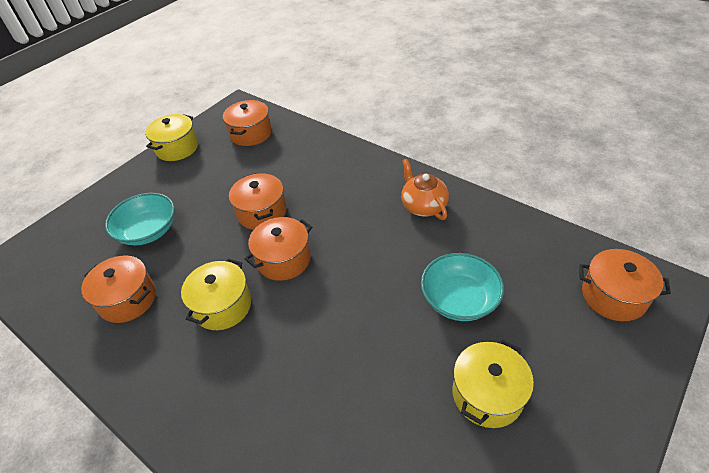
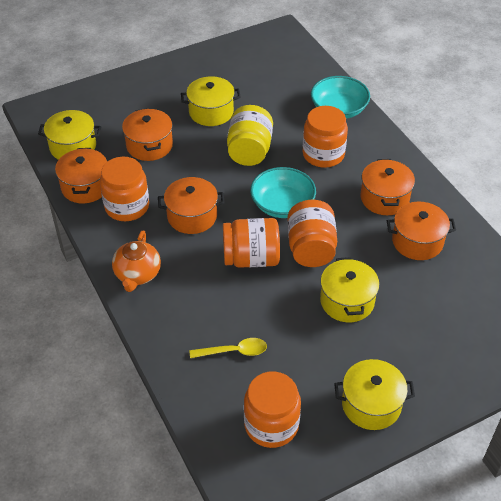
orange jar: 0 -> 5
yellow jar: 0 -> 1
yellow pot: 3 -> 4
yellow spoon: 0 -> 1

